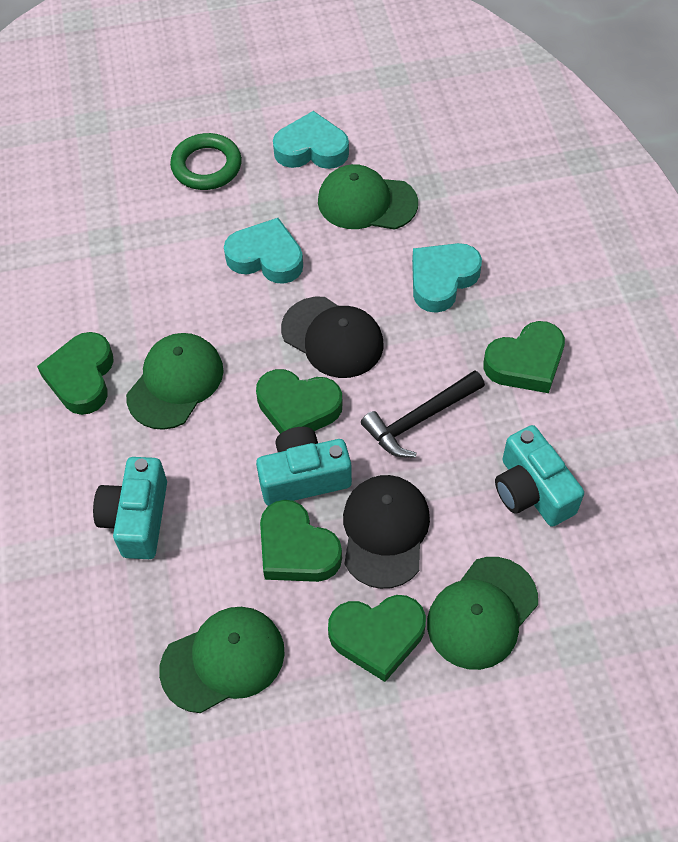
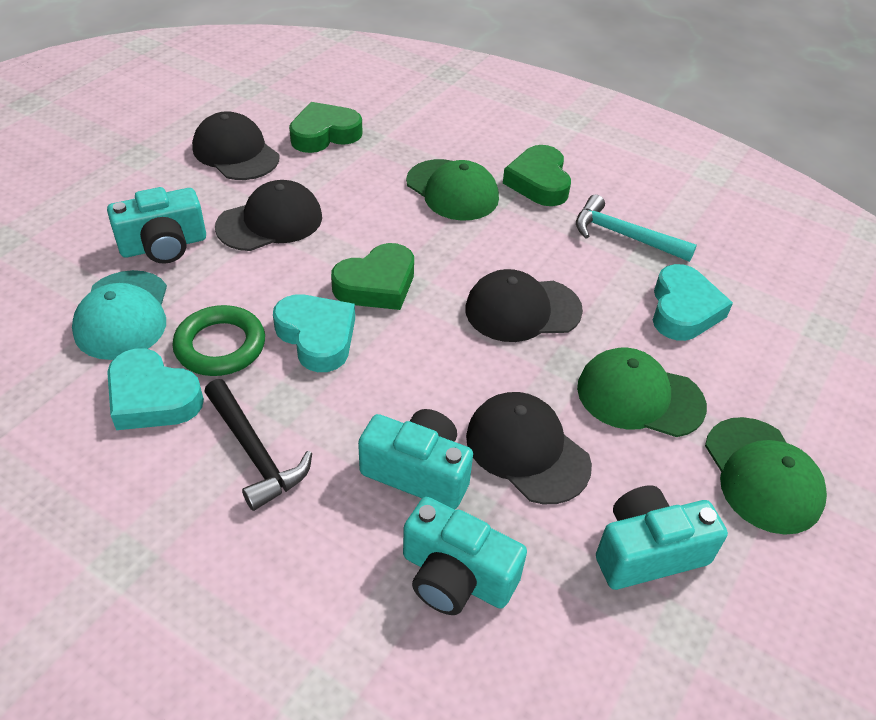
black cap: 2 -> 4
green cap: 4 -> 3
green heart: 5 -> 3
turquoise camera: 3 -> 4
turquoise cap: 0 -> 1
turquoise hammer: 0 -> 1

